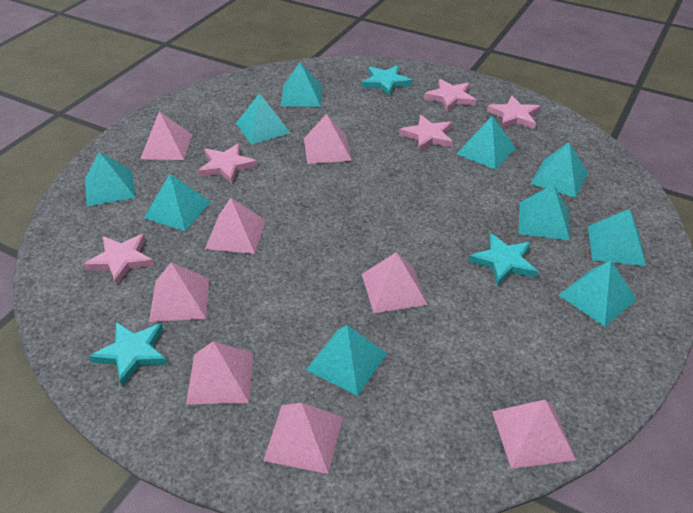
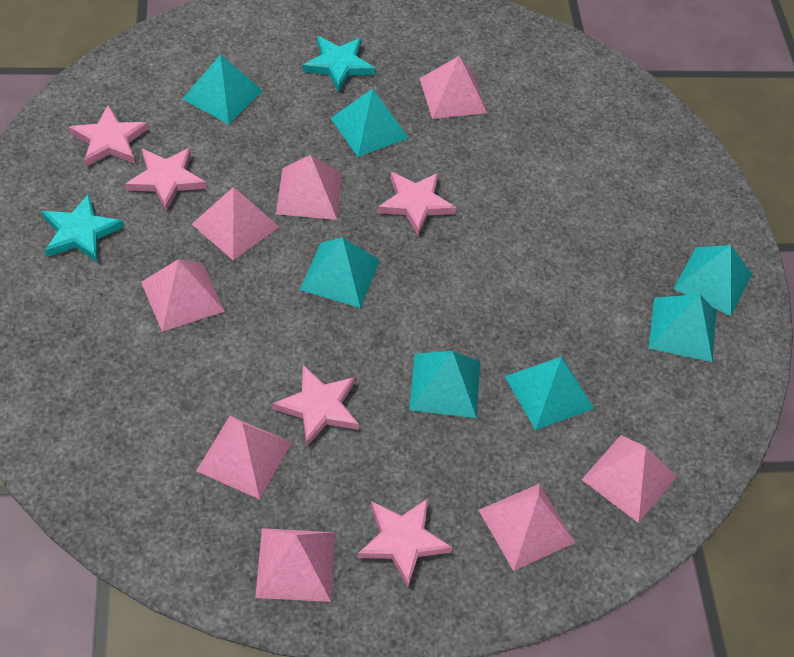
turquoise pyramid: 10 -> 7
turquoise star: 3 -> 2

